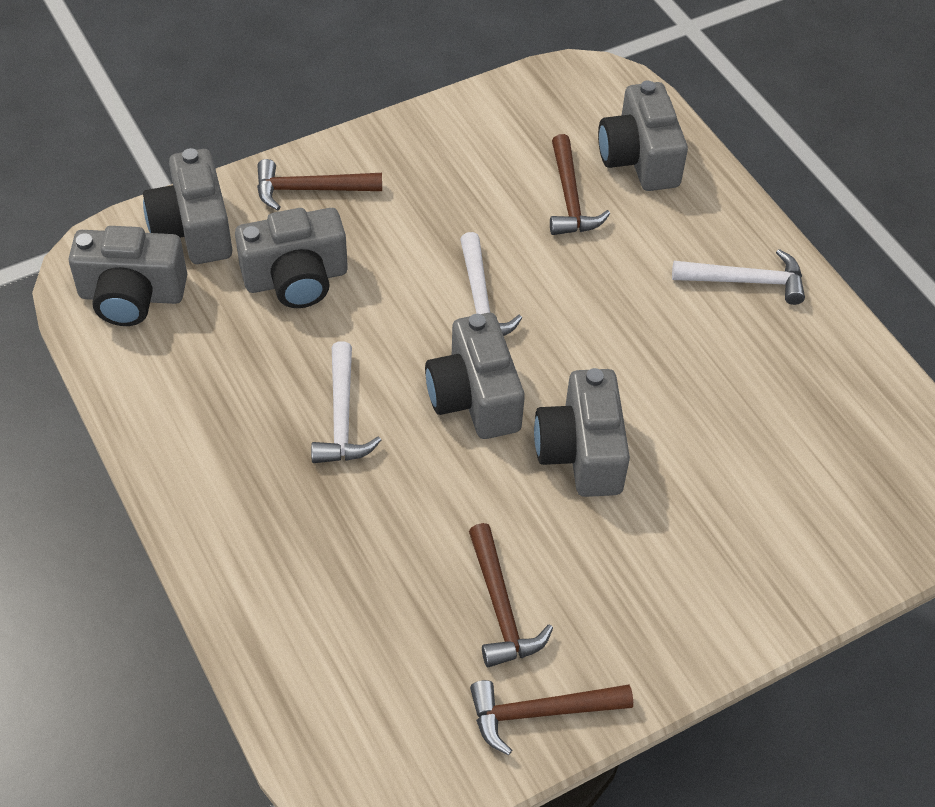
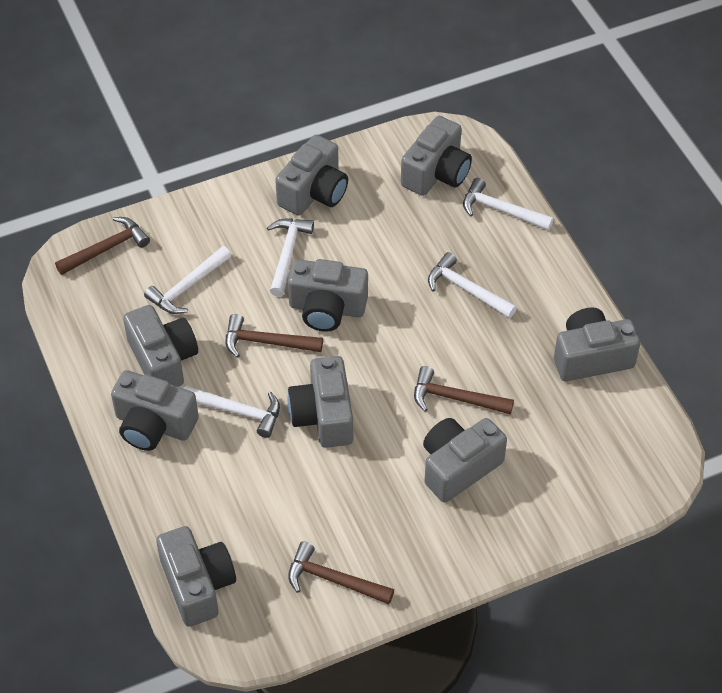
grey camera: 6 -> 9
white hammer: 3 -> 5

